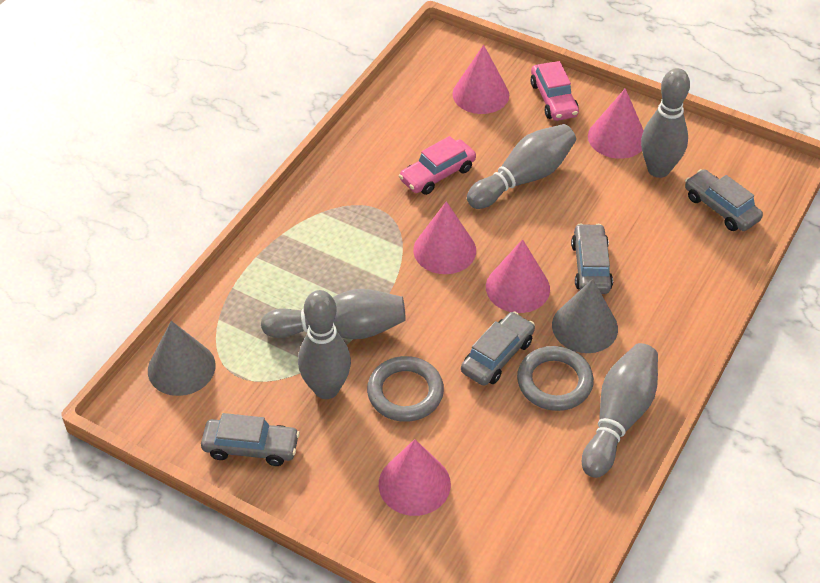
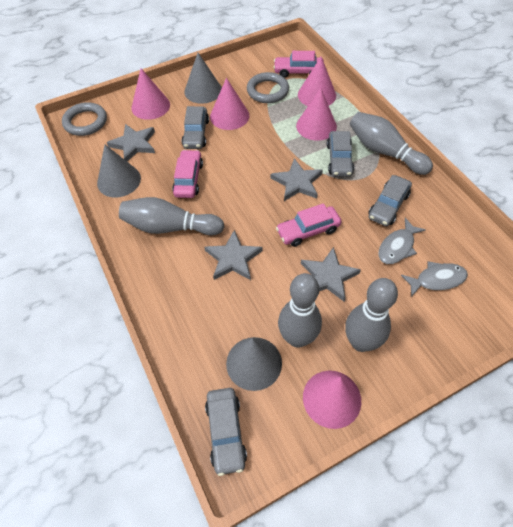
grey bowling pin: 5 -> 4
grey cone: 2 -> 3
grey fish: 0 -> 2
grey star: 0 -> 4
pink car: 2 -> 3

